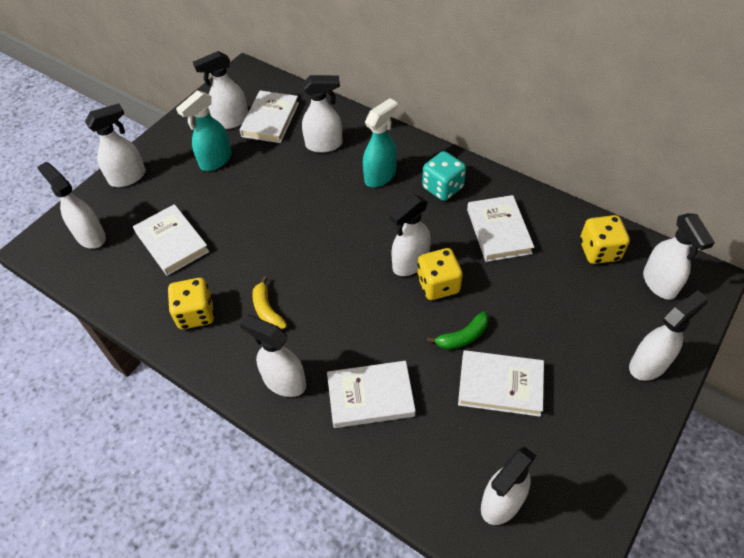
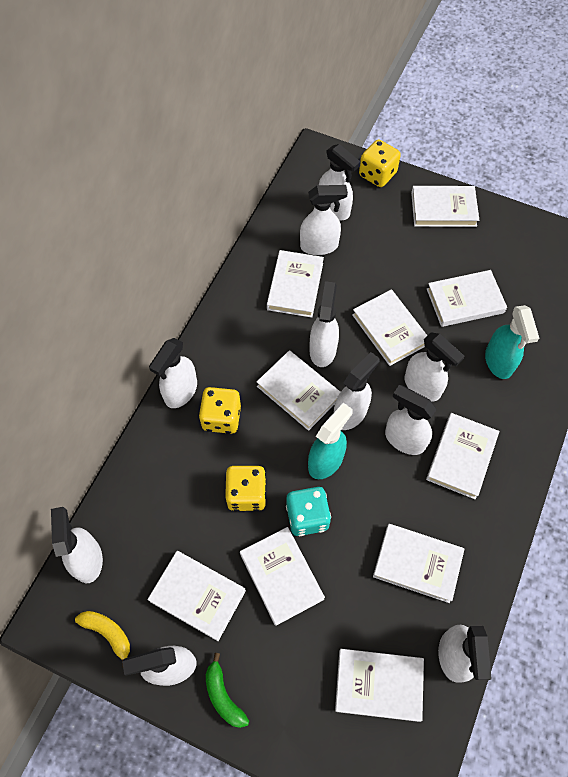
white book: 5 -> 10
white spray bottle: 9 -> 10

